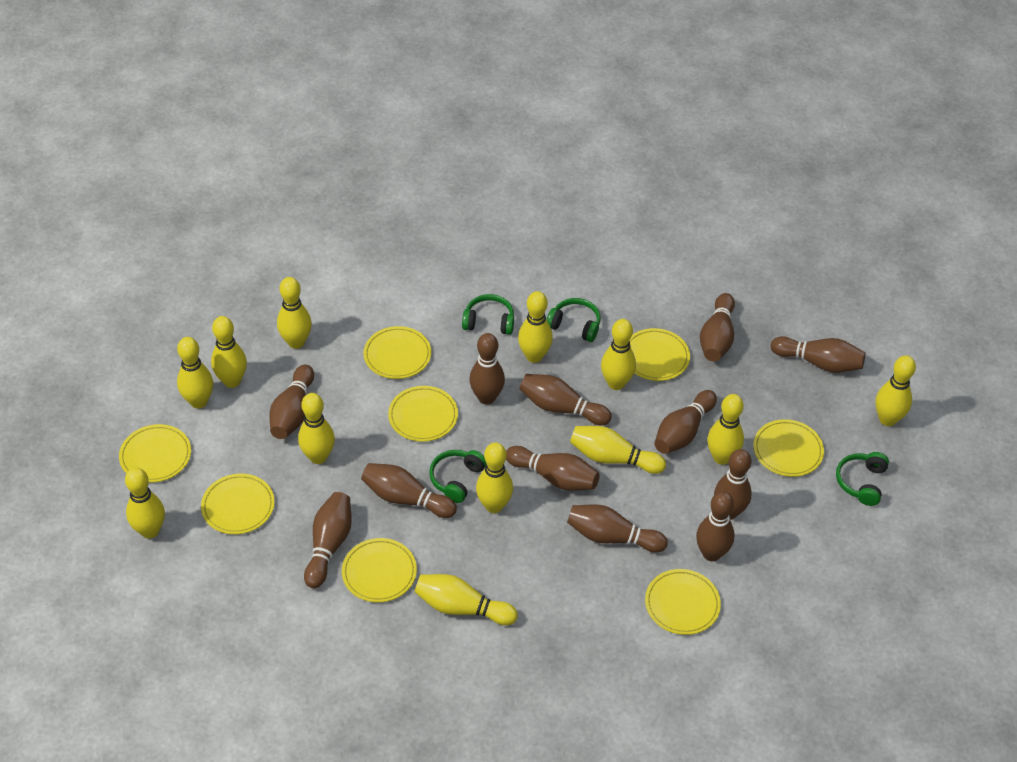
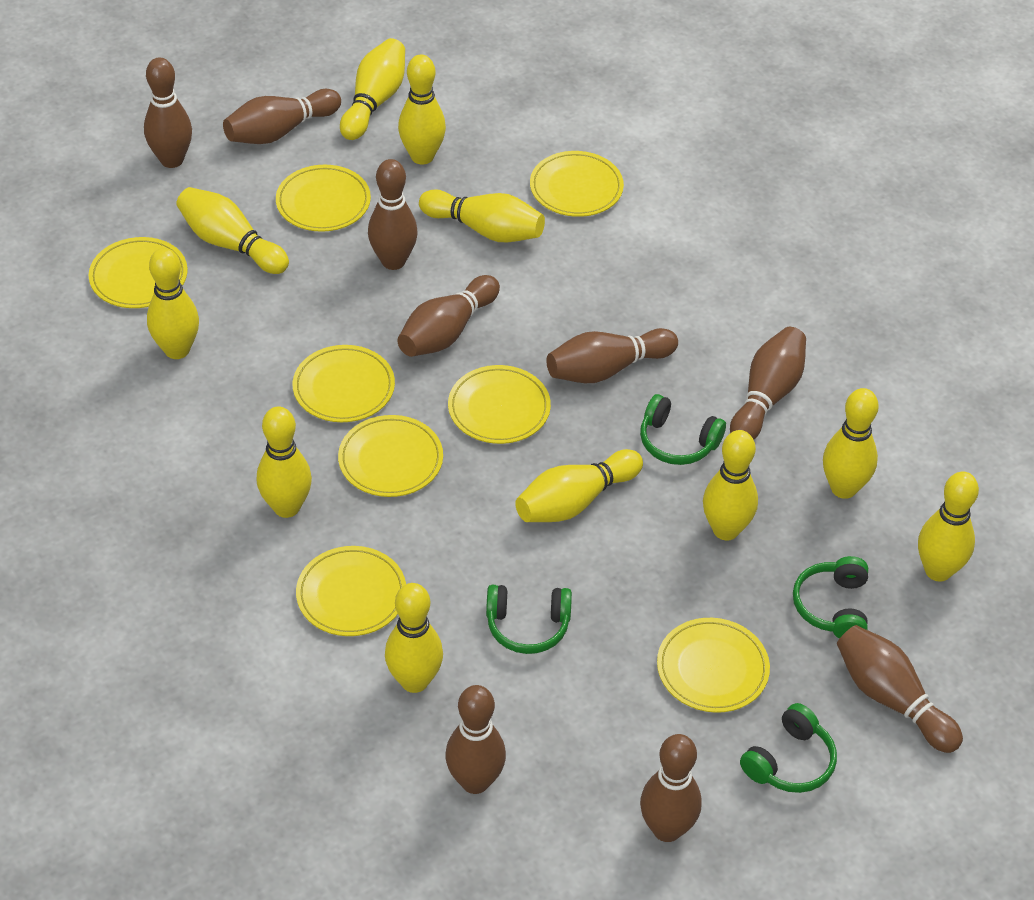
brown bowling pin: 12 -> 9
yellow bowling pin: 12 -> 11

